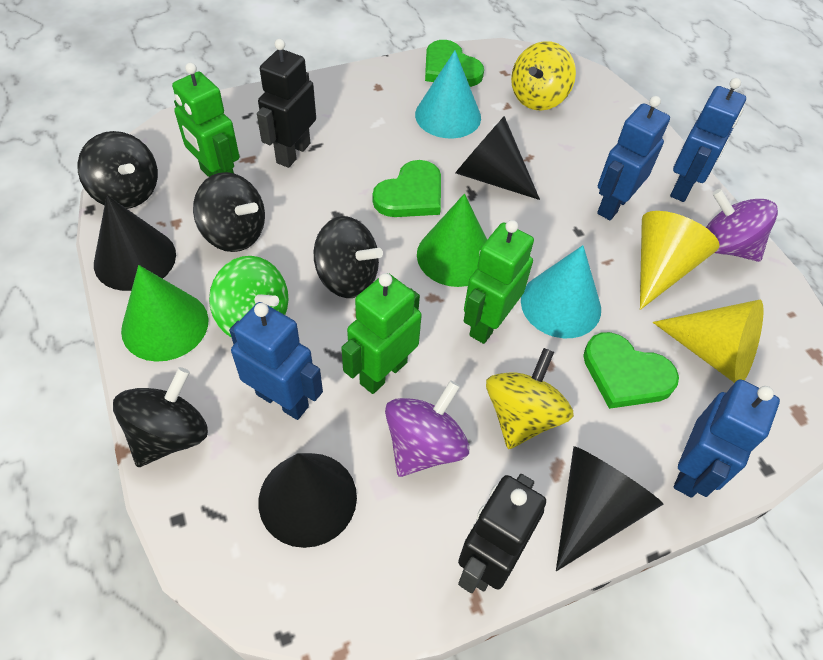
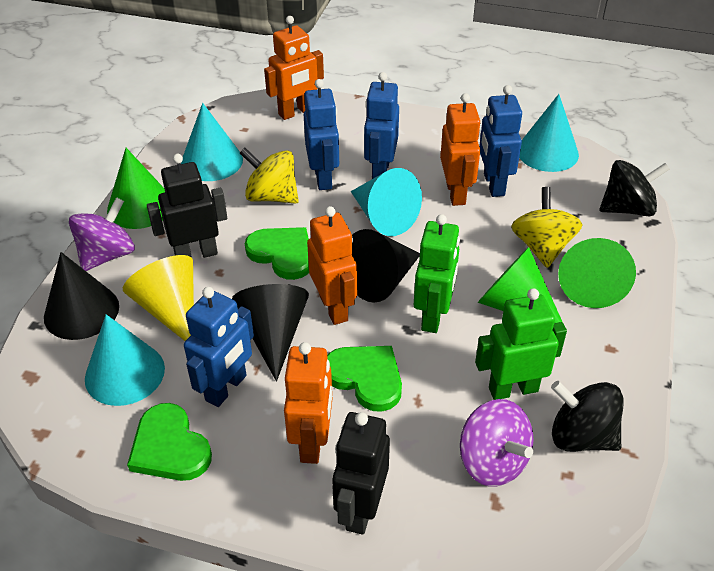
black cone: 4 -> 3
black spinning top: 4 -> 2
green cone: 2 -> 3
green robot: 3 -> 2
green spinning top: 1 -> 0
orange robot: 0 -> 4
turquoise cone: 2 -> 4
yellow cone: 2 -> 1

